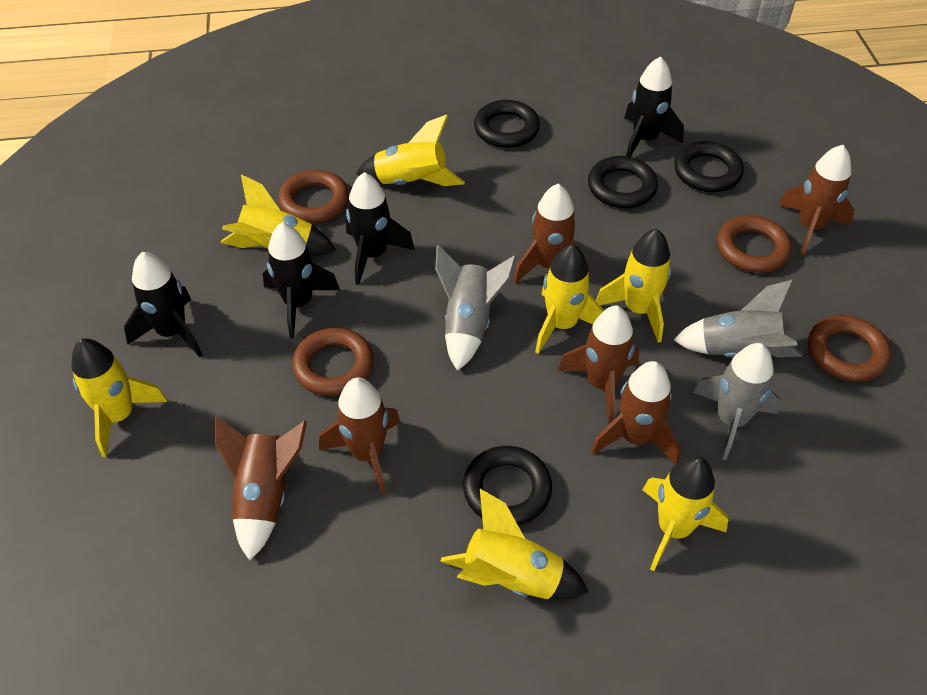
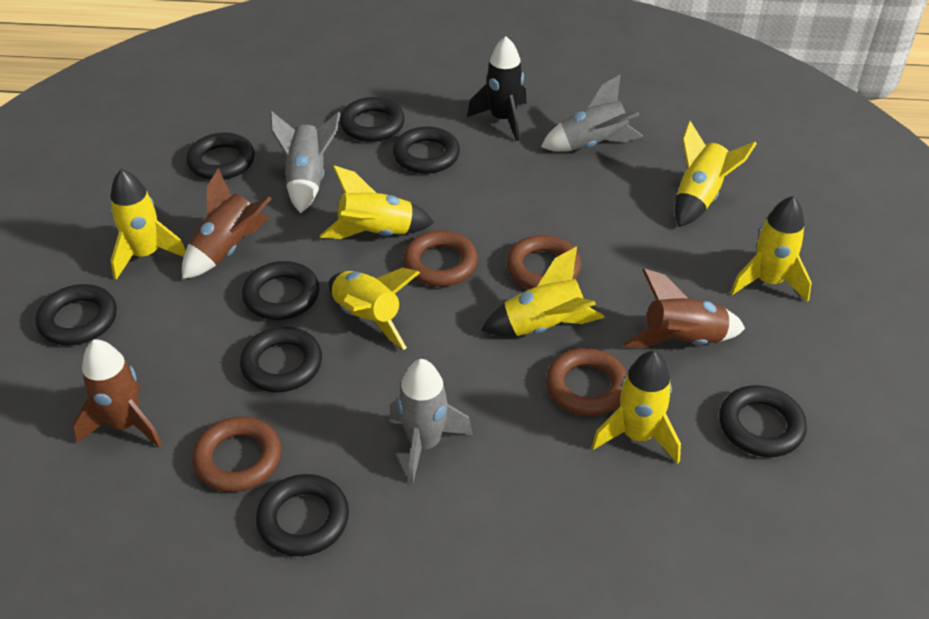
black ring: 4 -> 8
black rocket: 4 -> 1
brown rocket: 6 -> 3

